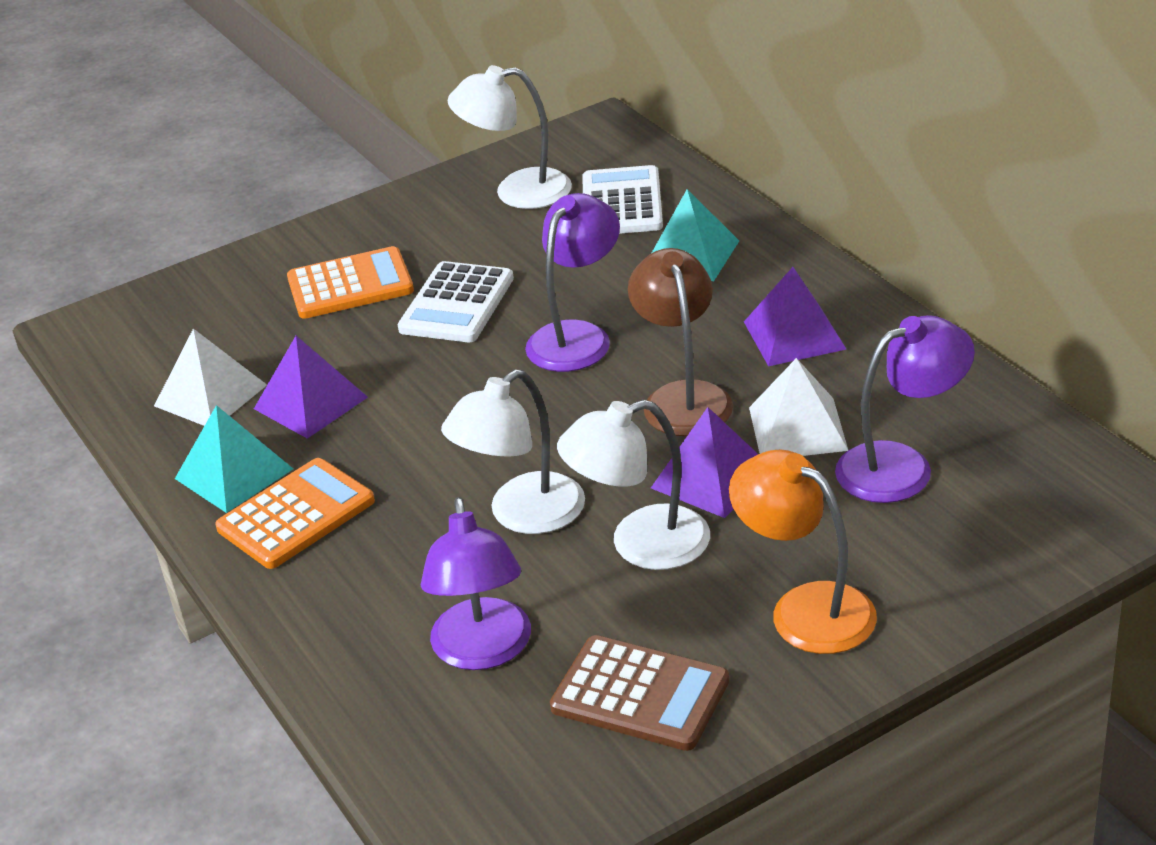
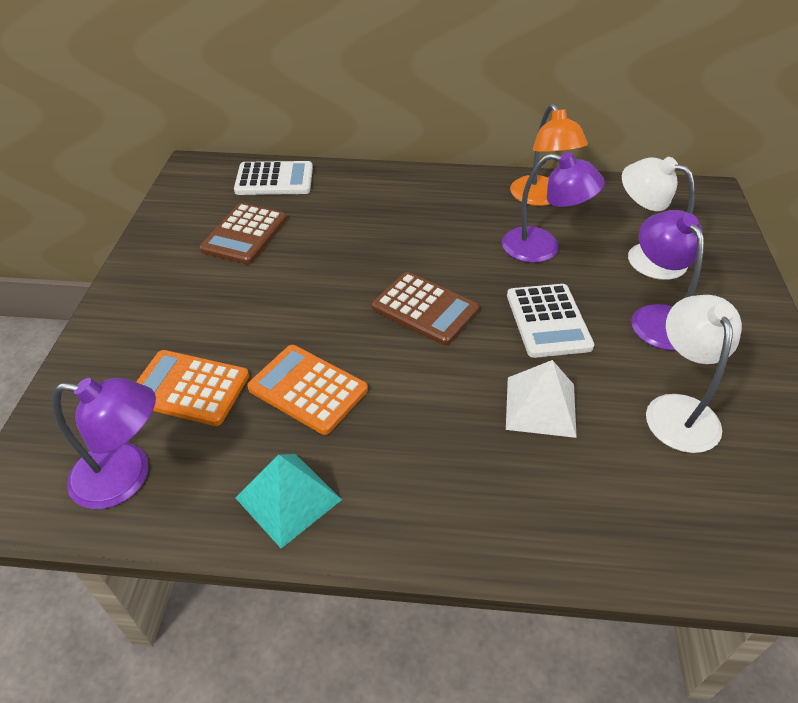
brown calculator: 1 -> 2
brown lamp: 1 -> 0
purple pyramid: 3 -> 0
turquoise pyramid: 2 -> 1
white lamp: 3 -> 2
white pyramid: 2 -> 1

